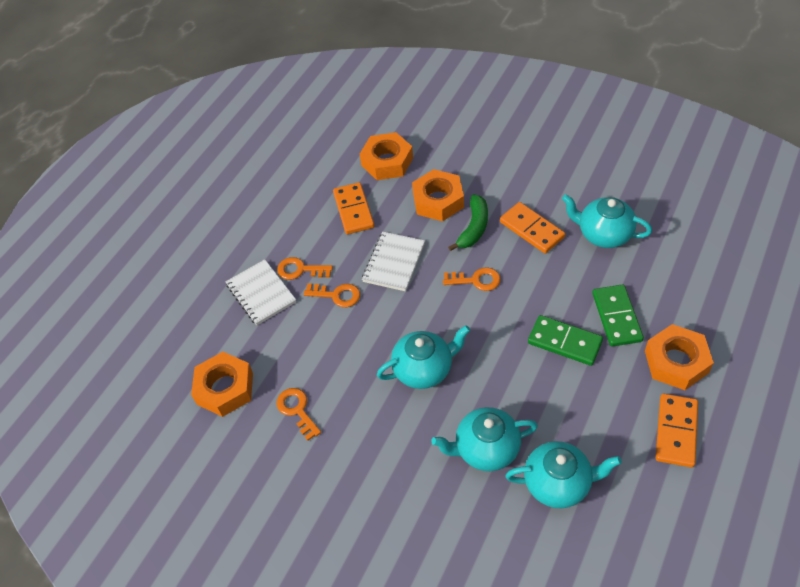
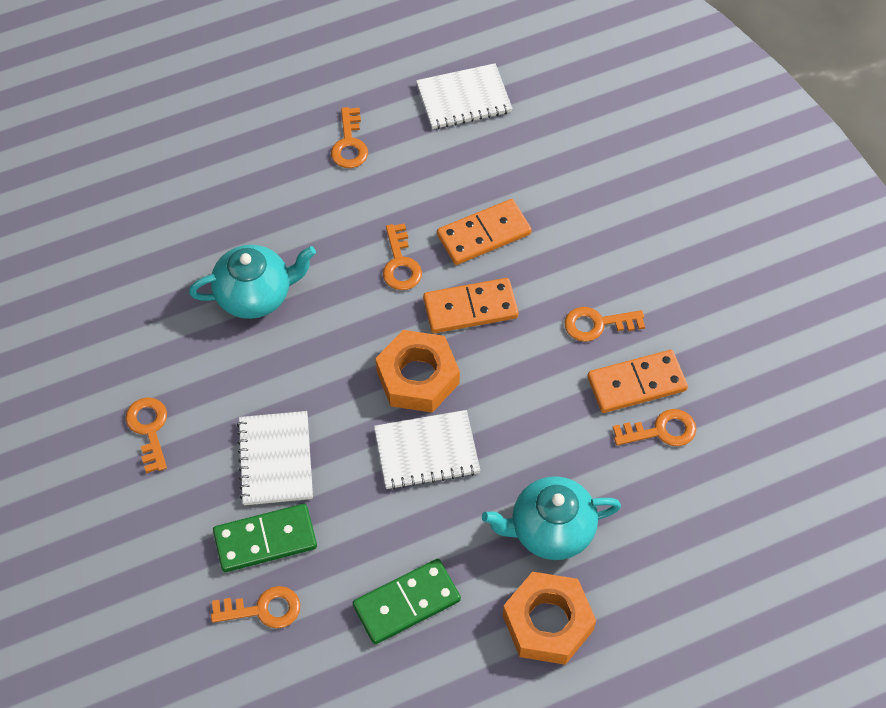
green banana: 1 -> 0
orange key: 4 -> 6
orange nut: 4 -> 2
turquoise teapot: 4 -> 2
white notebook: 2 -> 3

